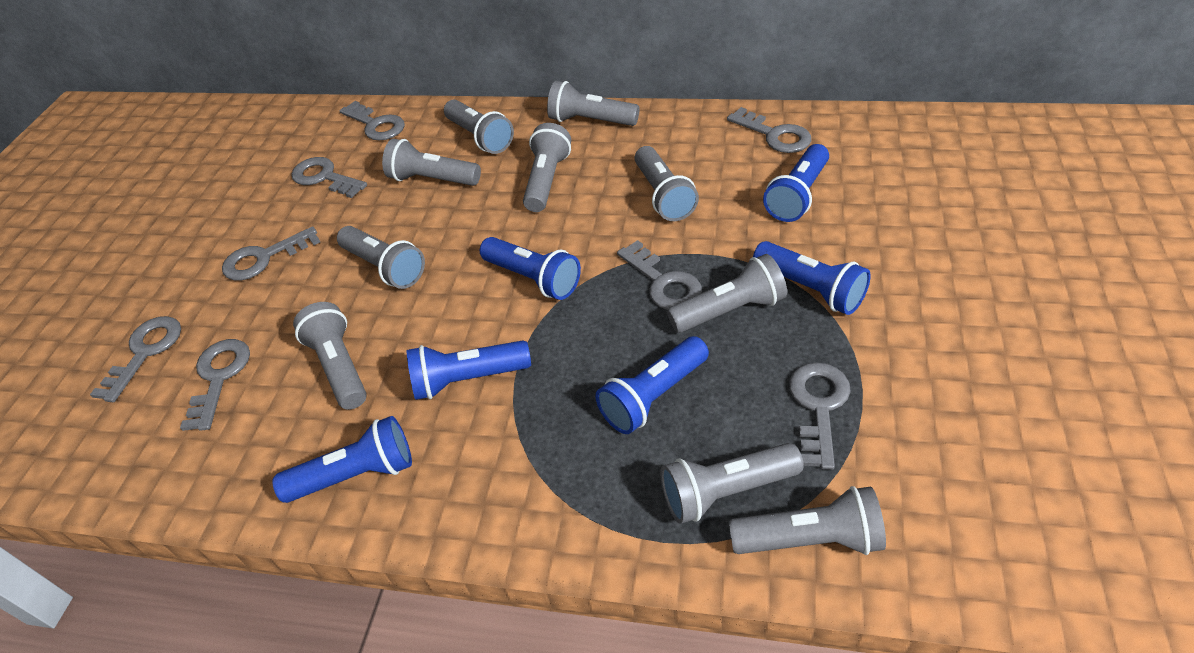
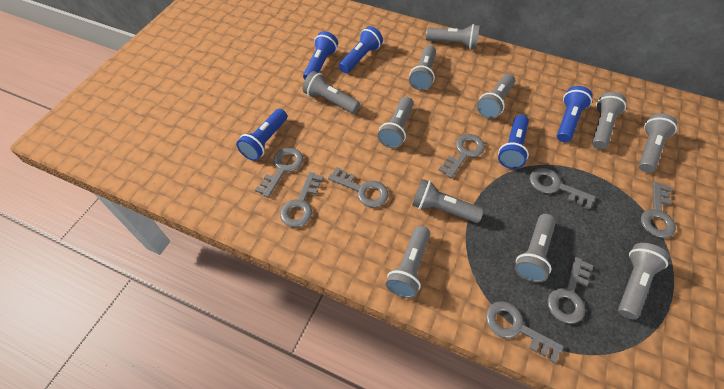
blue flashlight: 6 -> 5
grey flashlight: 10 -> 11

